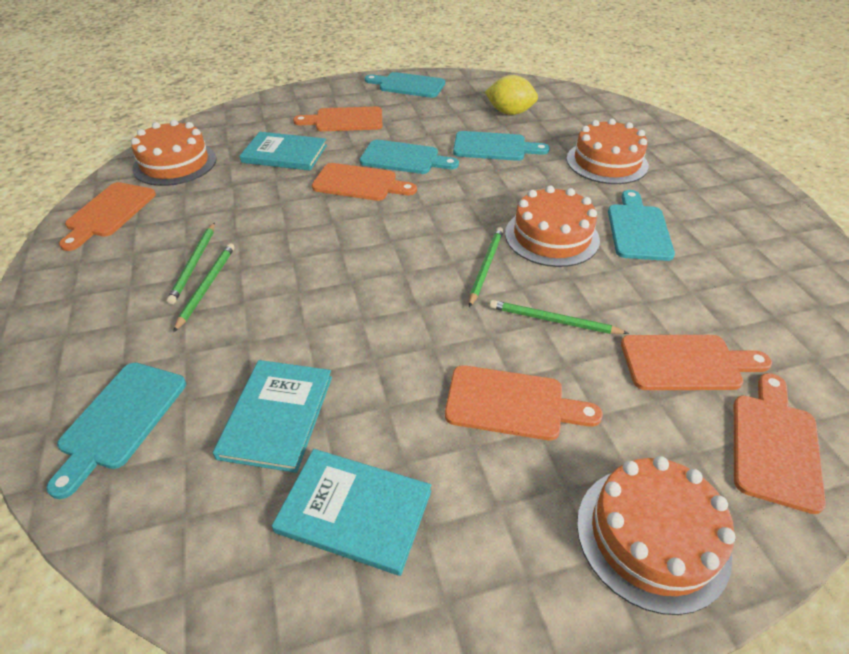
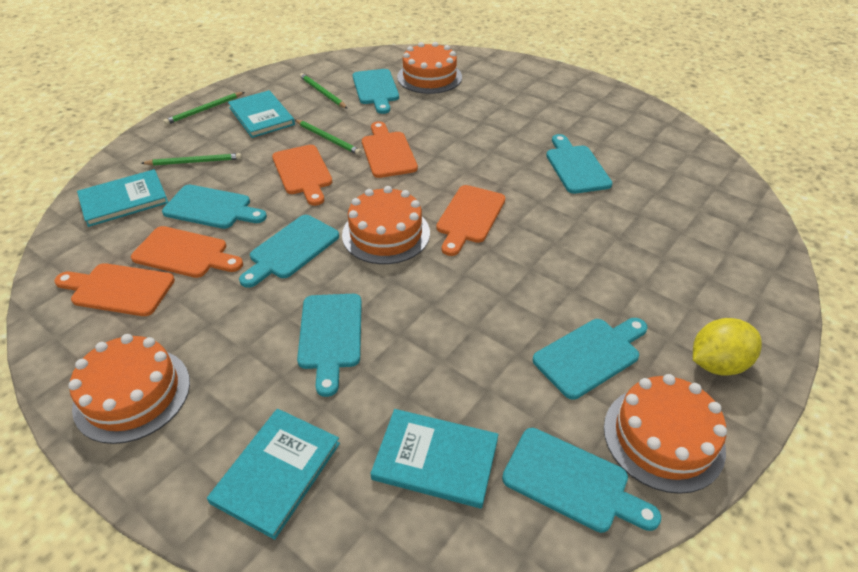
orange cutting board: 6 -> 5
turquoise book: 3 -> 4
turquoise cutting board: 5 -> 7

